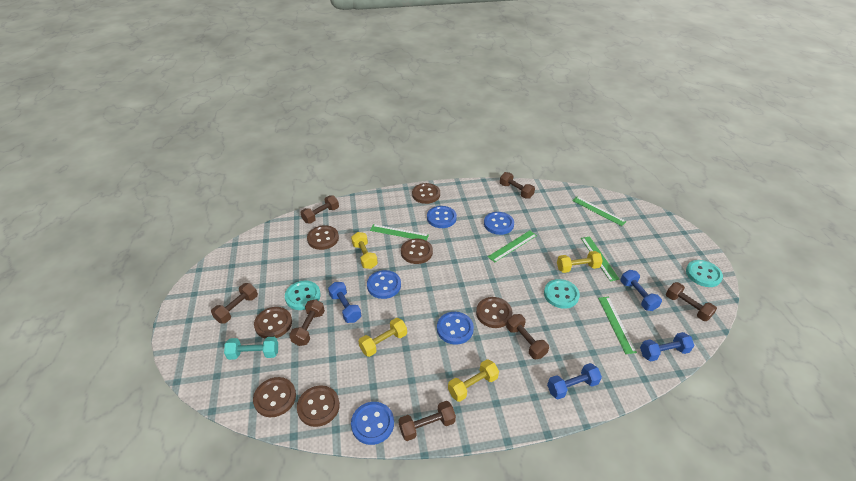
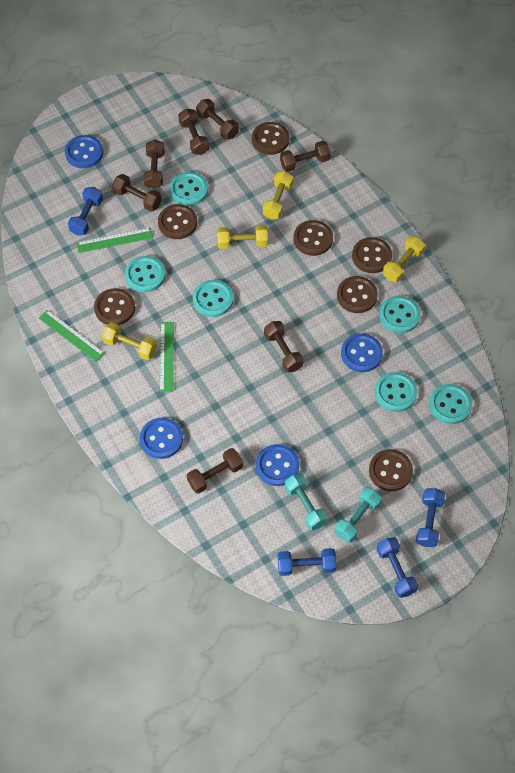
blue button: 5 -> 4
green ruler: 5 -> 3
turquoise button: 3 -> 6
turquoise dumbbell: 1 -> 2

